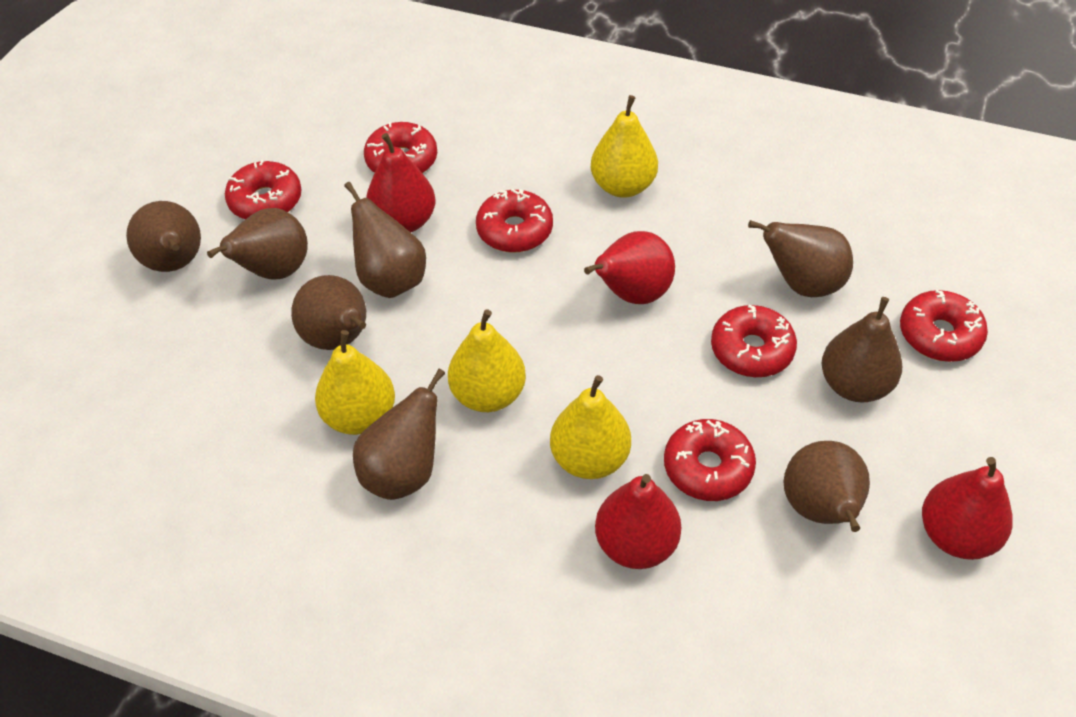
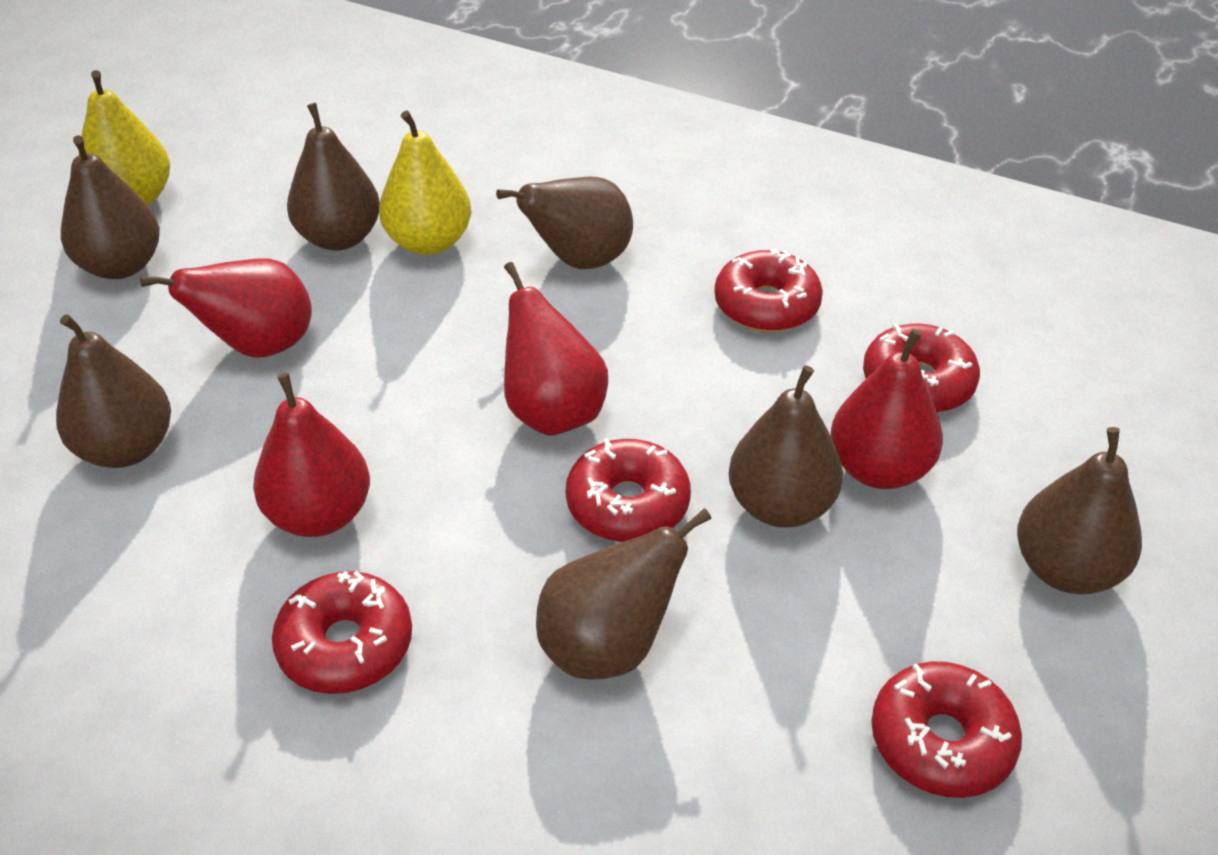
brown pear: 8 -> 7
red donut: 6 -> 5
yellow pear: 4 -> 2

